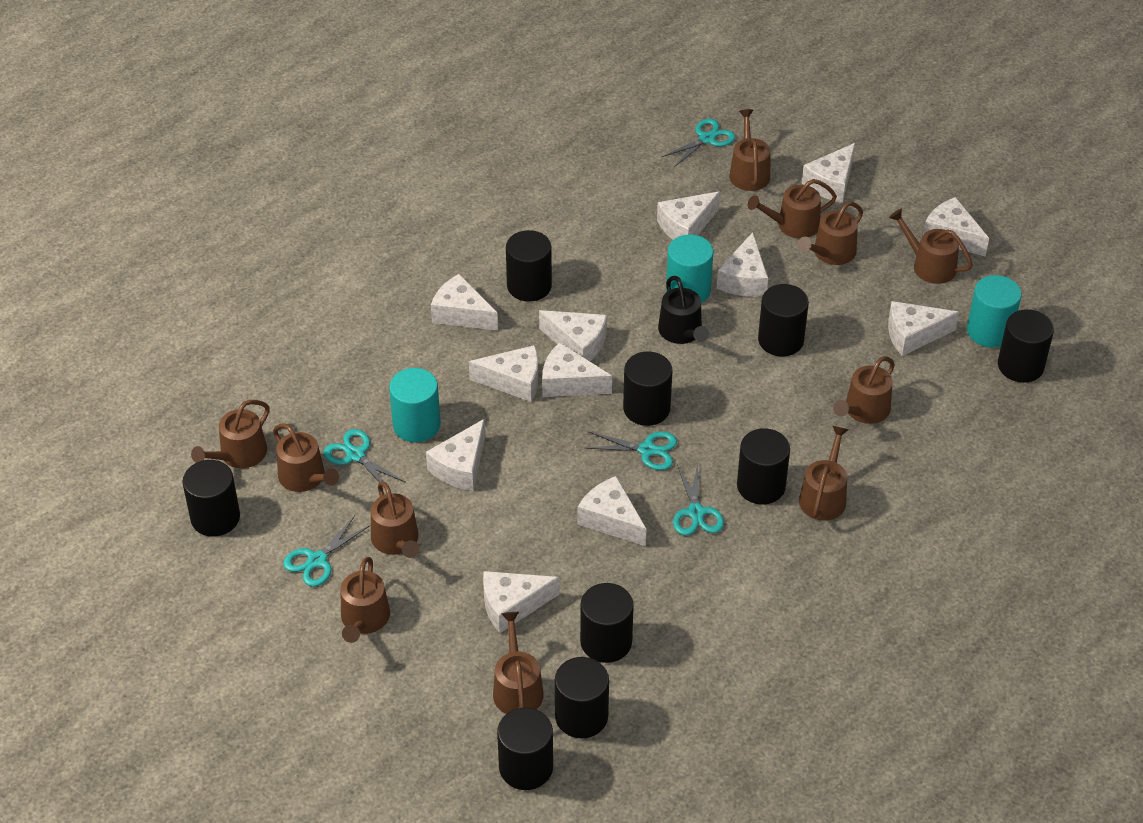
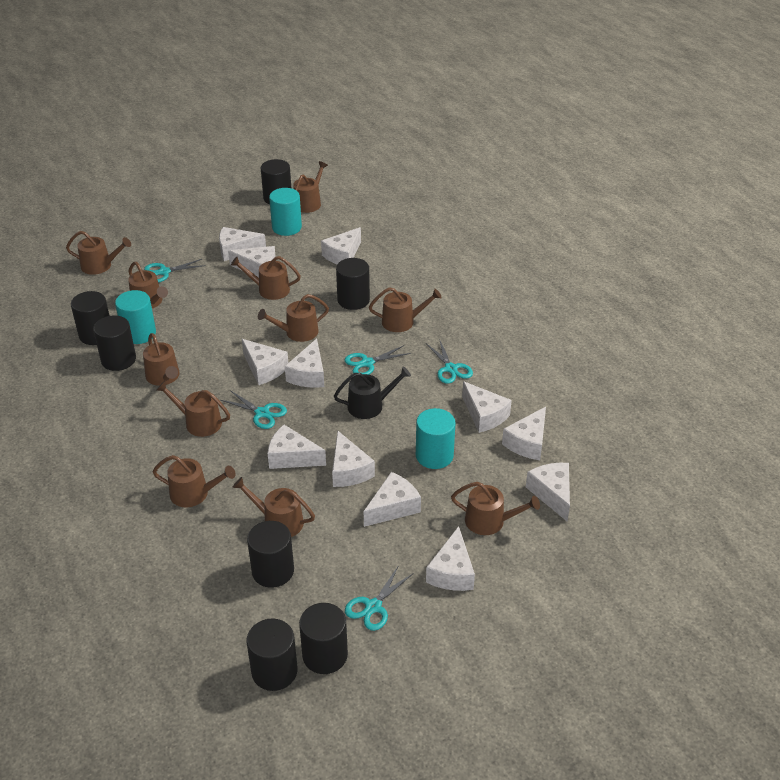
black cylinder: 9 -> 7

